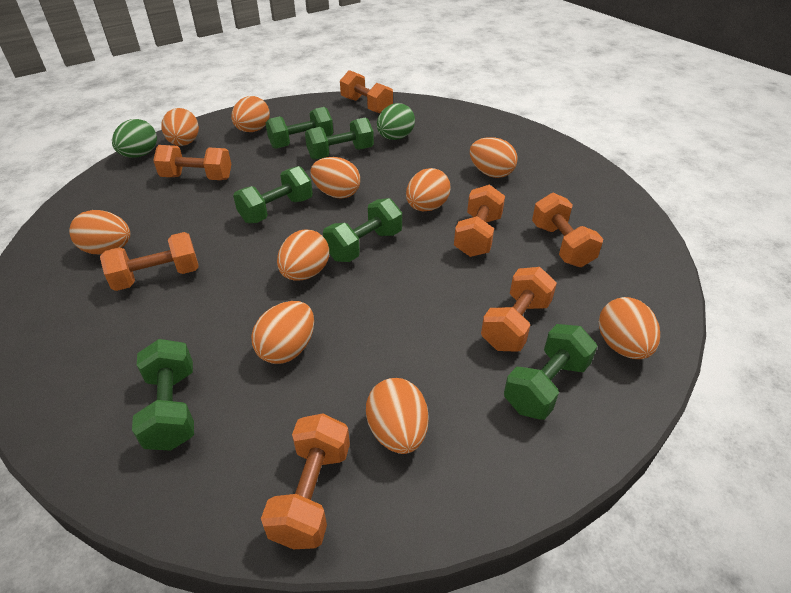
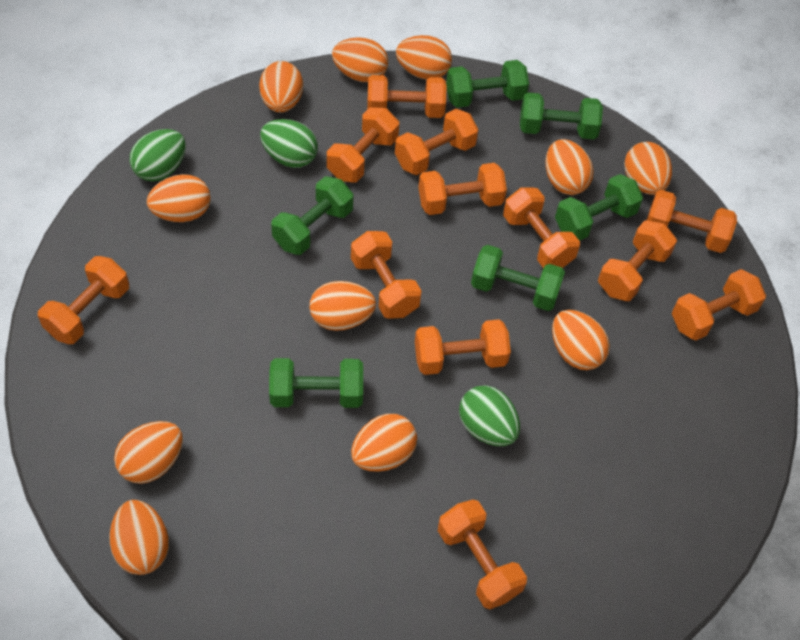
green egg: 2 -> 3
orange dumbbell: 7 -> 12
orange egg: 10 -> 11

